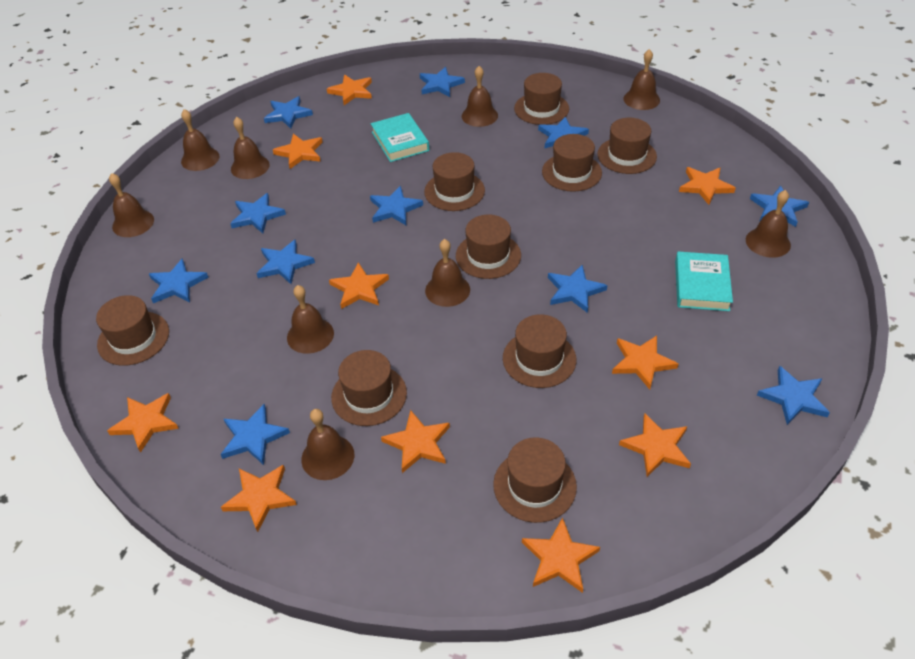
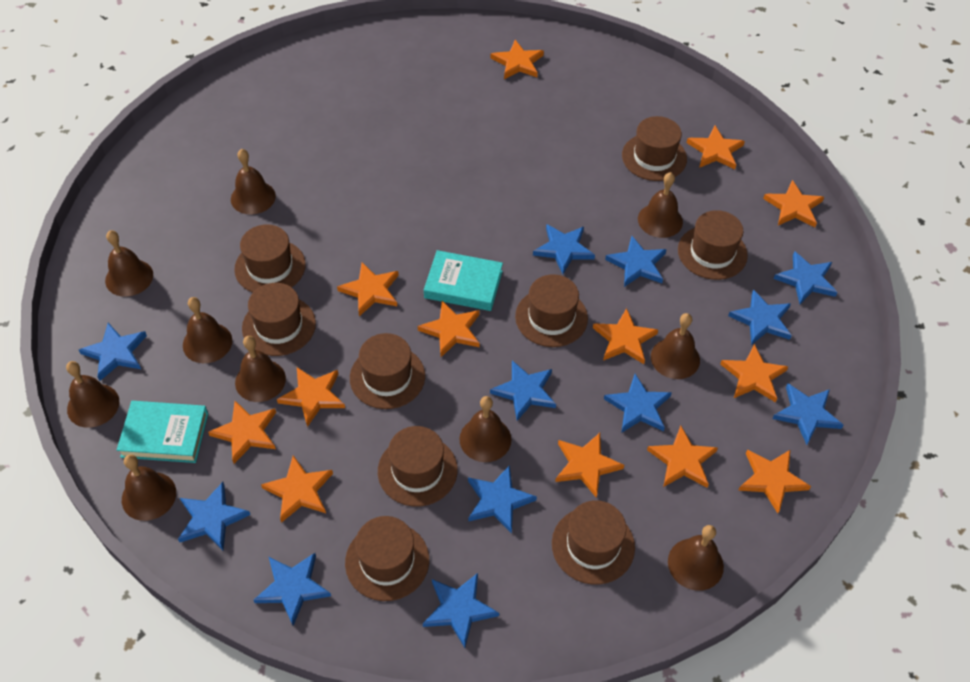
blue star: 11 -> 12
brown bell: 9 -> 10
orange star: 10 -> 13

